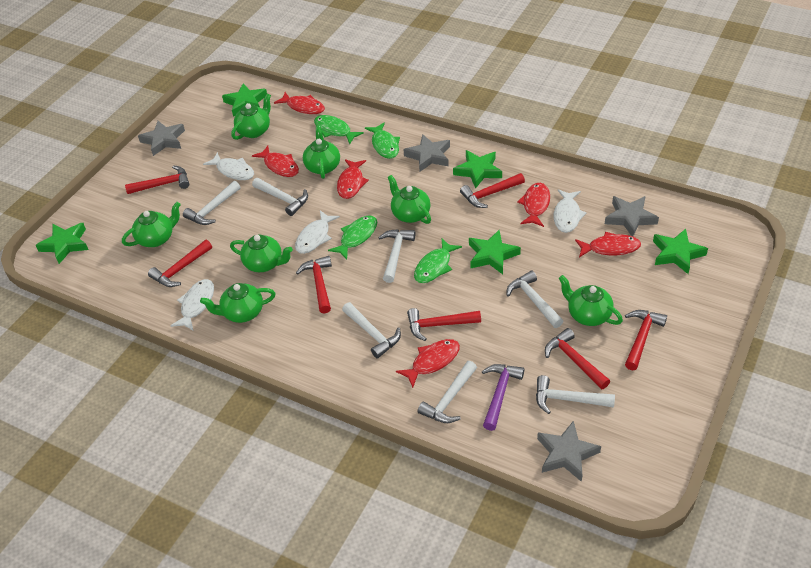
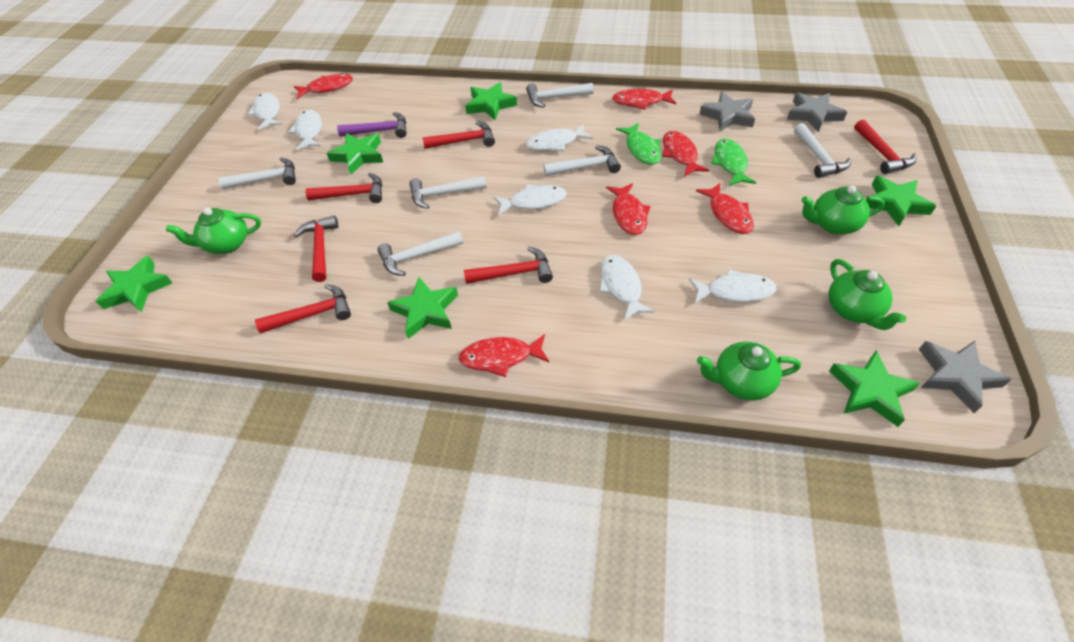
green fish: 4 -> 2
green star: 5 -> 6
green teapot: 7 -> 4
grey star: 4 -> 3
red hammer: 7 -> 6
white fish: 4 -> 6
white hammer: 7 -> 6

